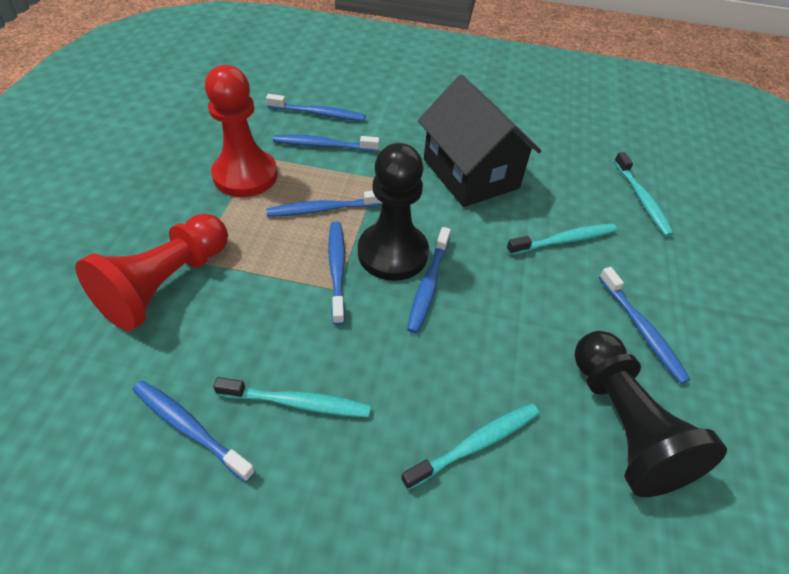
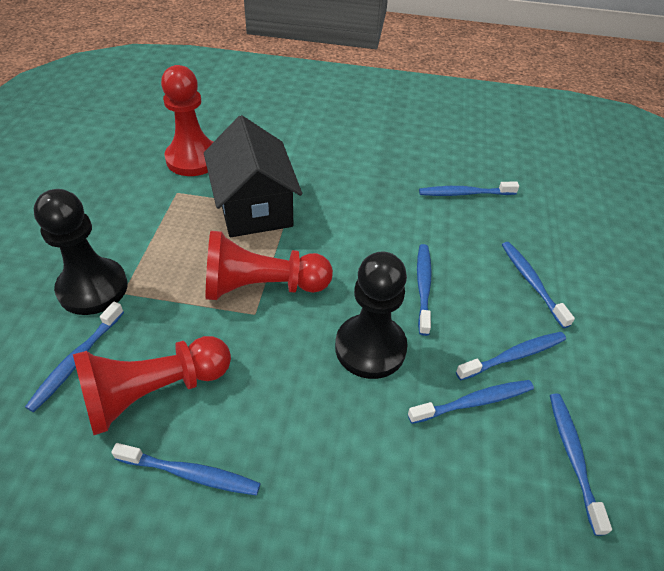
blue toothbrush: 7 -> 8
red pawn: 2 -> 3
turquoise toothbrush: 4 -> 0

